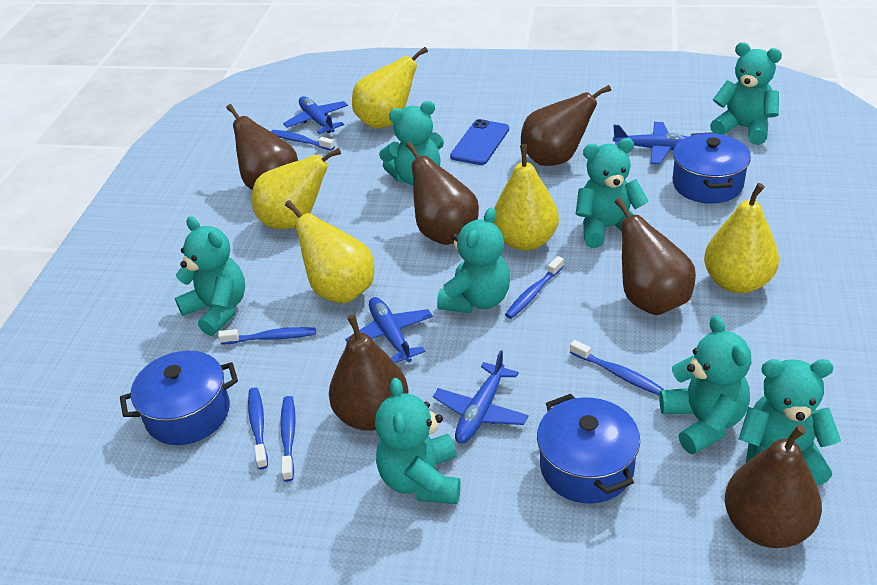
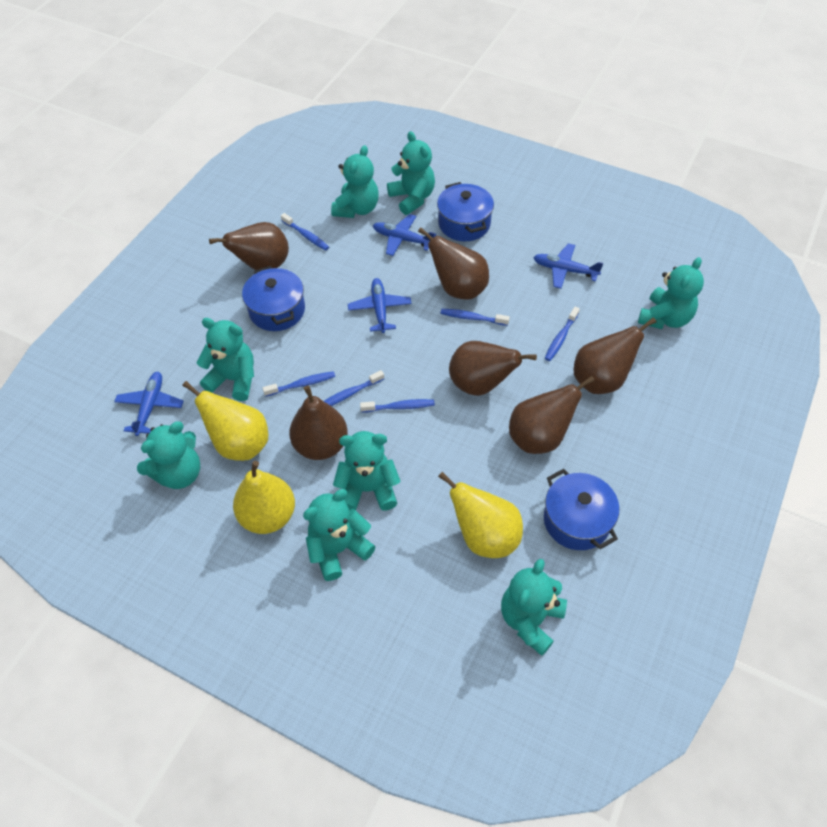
blue phone: 1 -> 0
yellow pear: 5 -> 3

